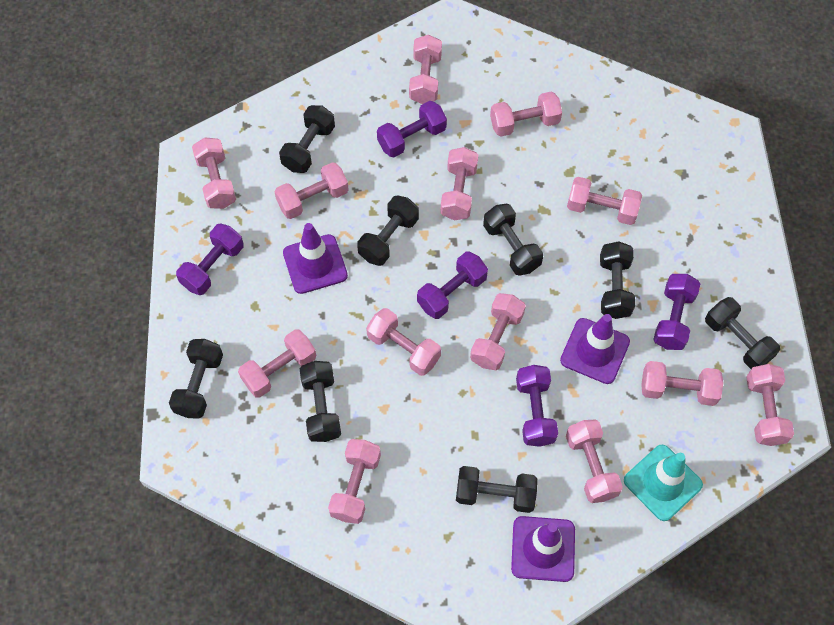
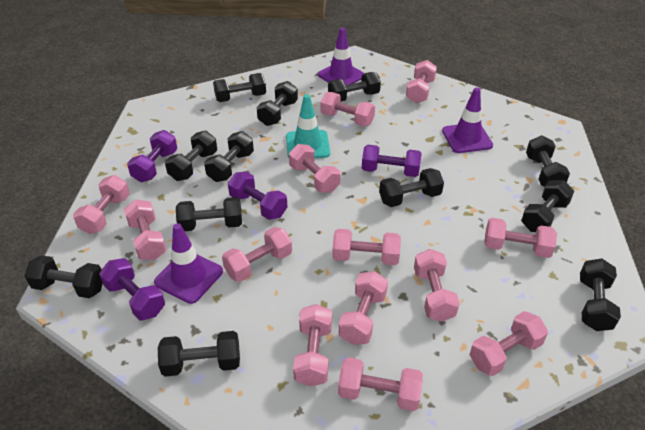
black dumbbell: 8 -> 12
purple dumbbell: 5 -> 4

